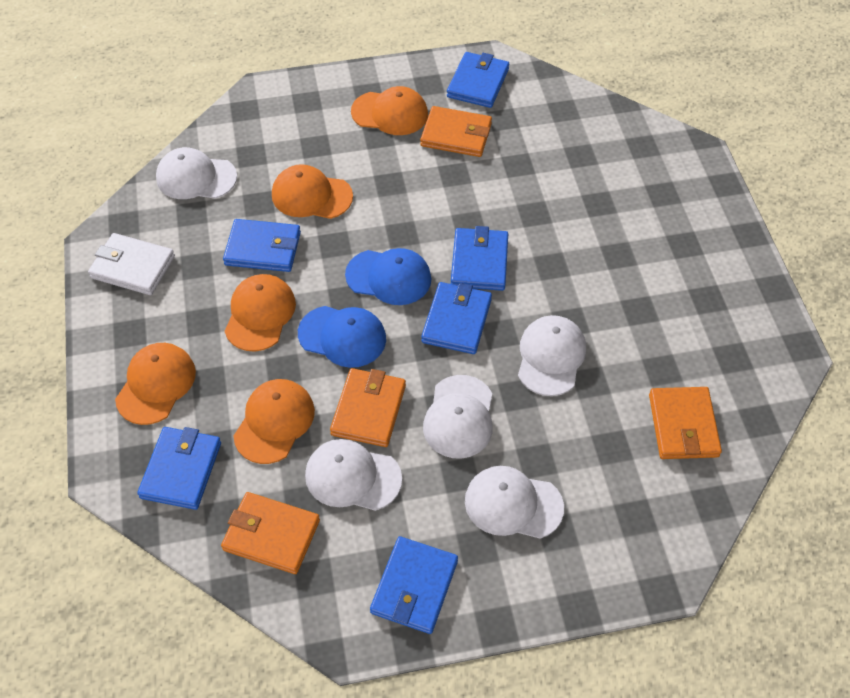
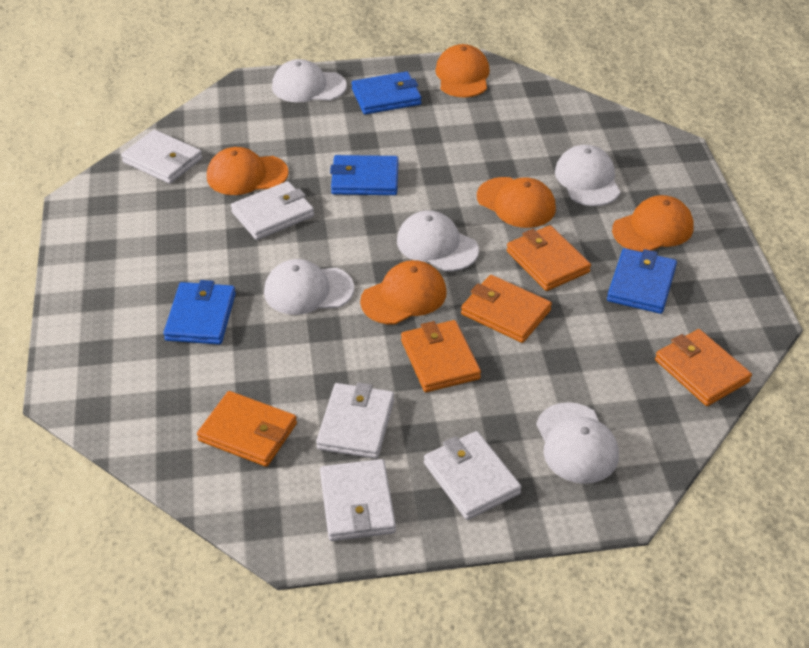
blue cap: 2 -> 0
blue wallet: 6 -> 4
orange wallet: 4 -> 5
white wallet: 1 -> 5

